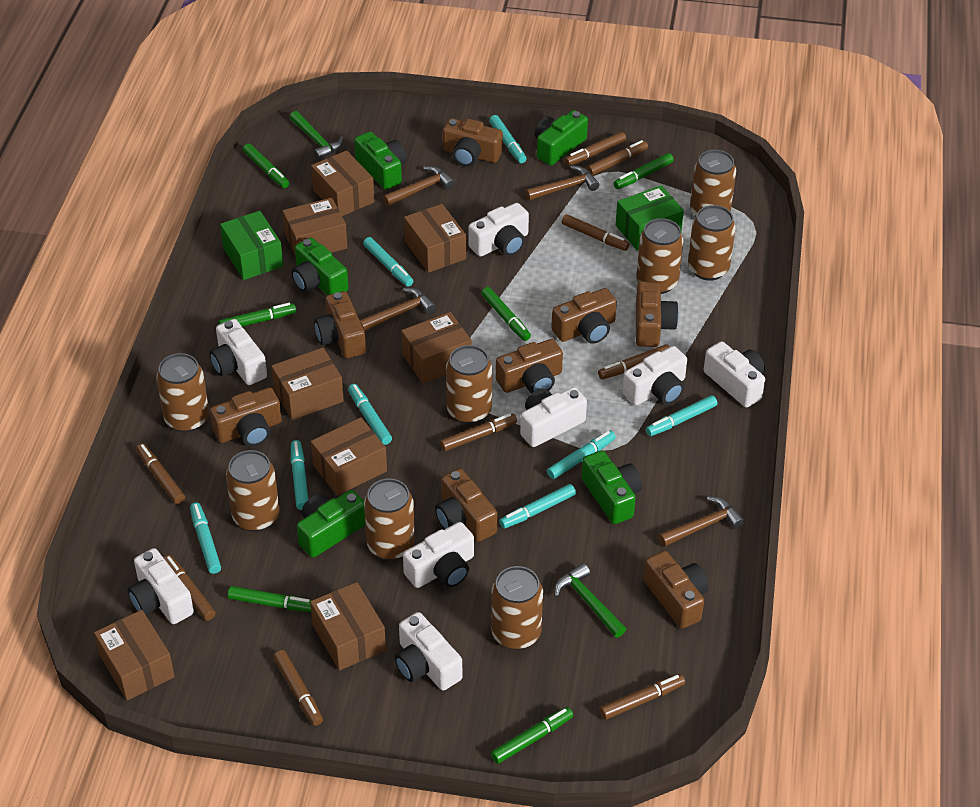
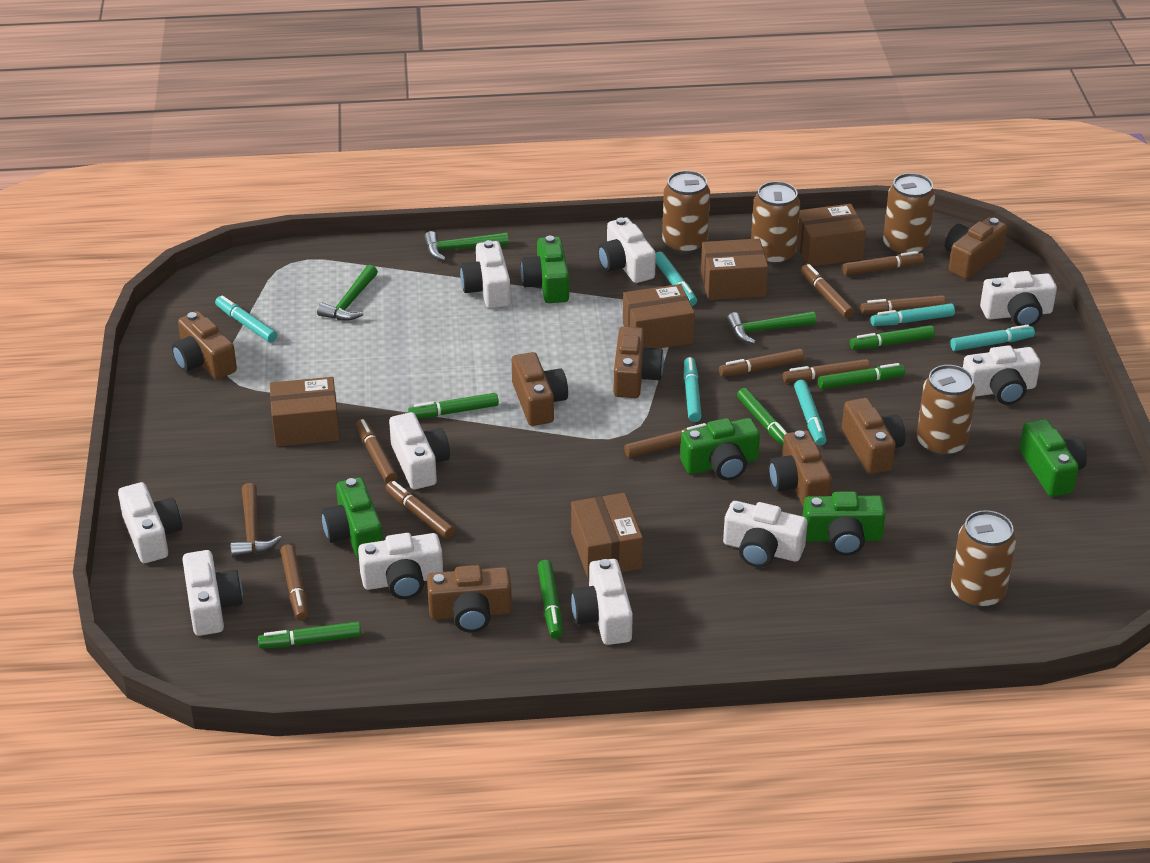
brown box: 8 -> 5
brown camera: 8 -> 7
brown can: 8 -> 5
brown hammer: 4 -> 1
green box: 2 -> 0
green hammer: 2 -> 3
turquoise marker: 8 -> 6
white camera: 8 -> 10

